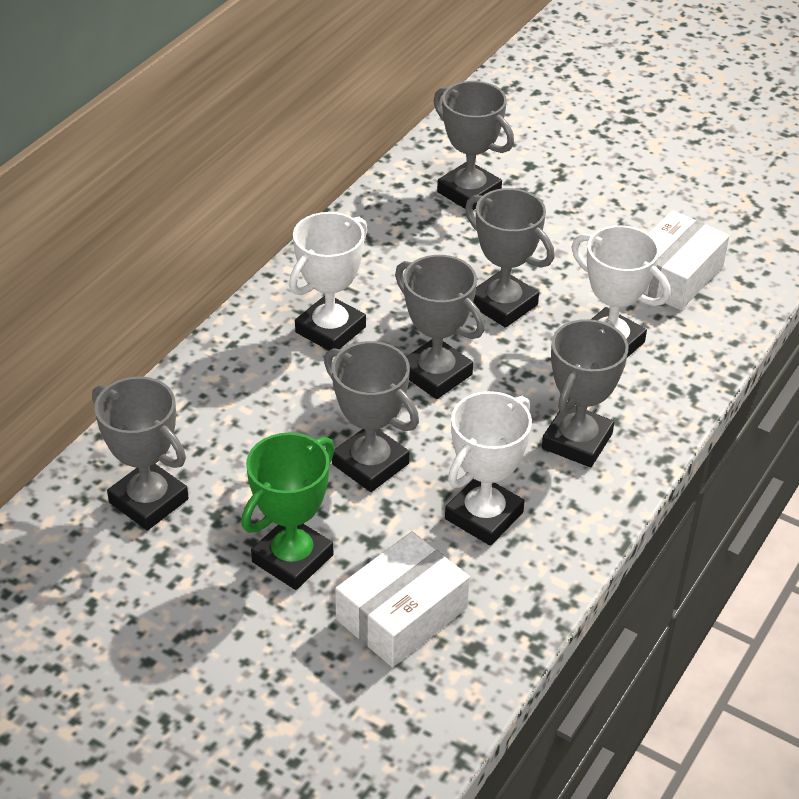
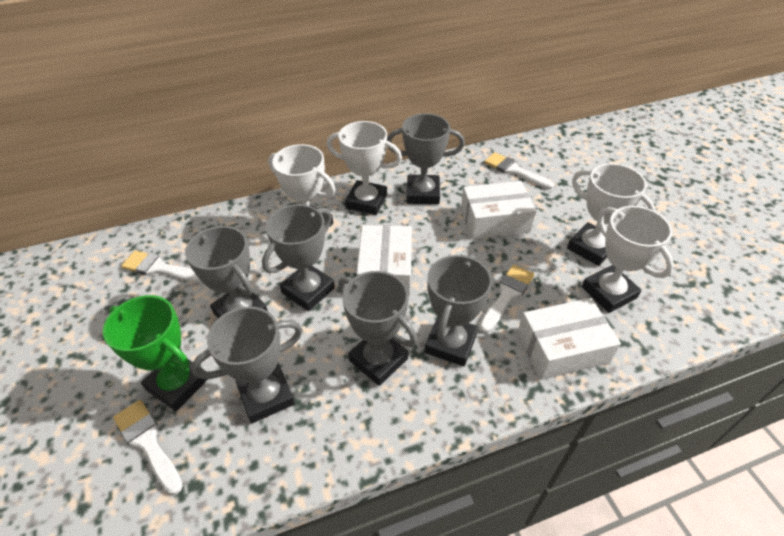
white box: 2 -> 3
white brush: 0 -> 4
white trophy: 3 -> 4

